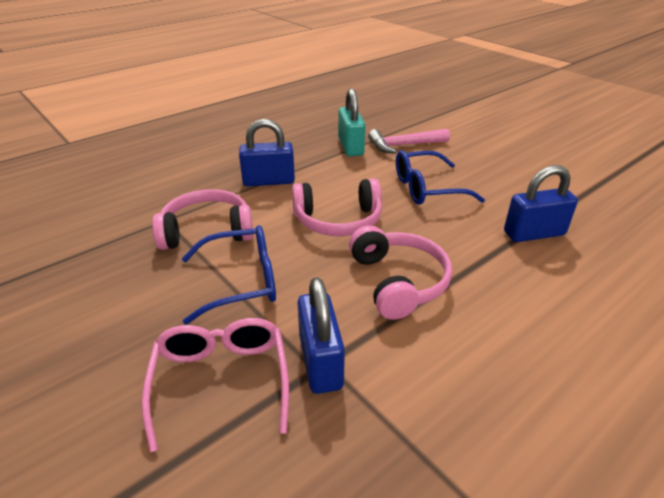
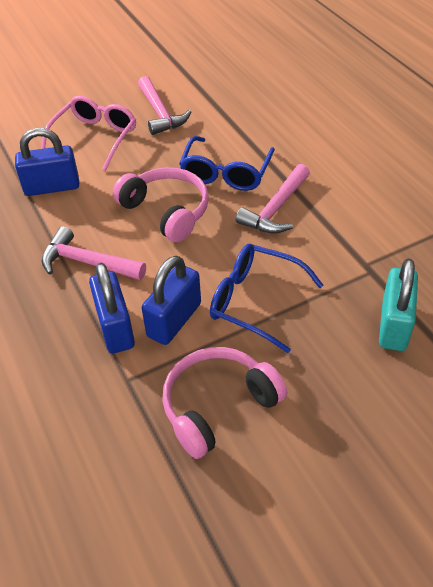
pink hammer: 1 -> 3
pink headphones: 3 -> 2

